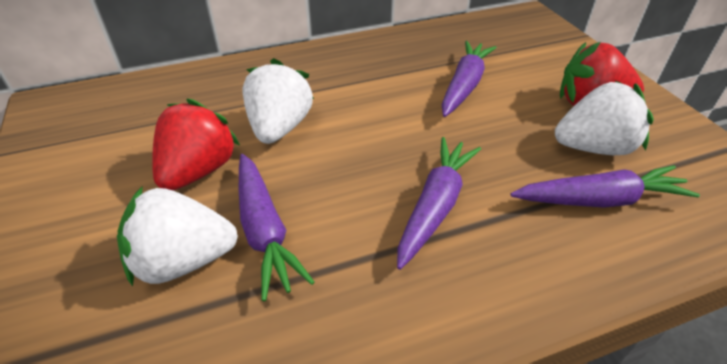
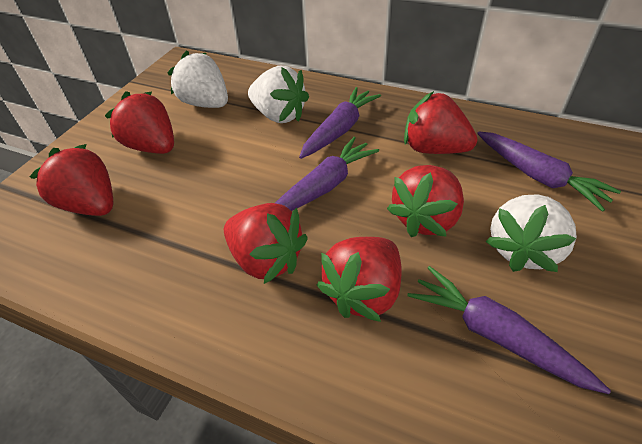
red strawberry: 2 -> 6

